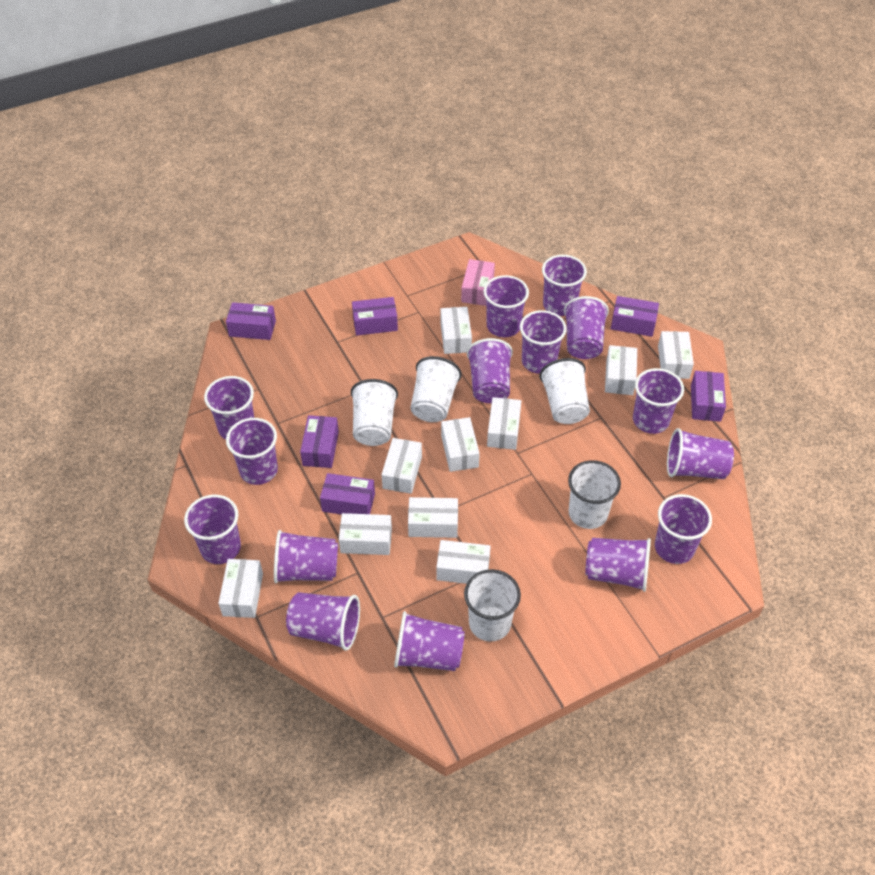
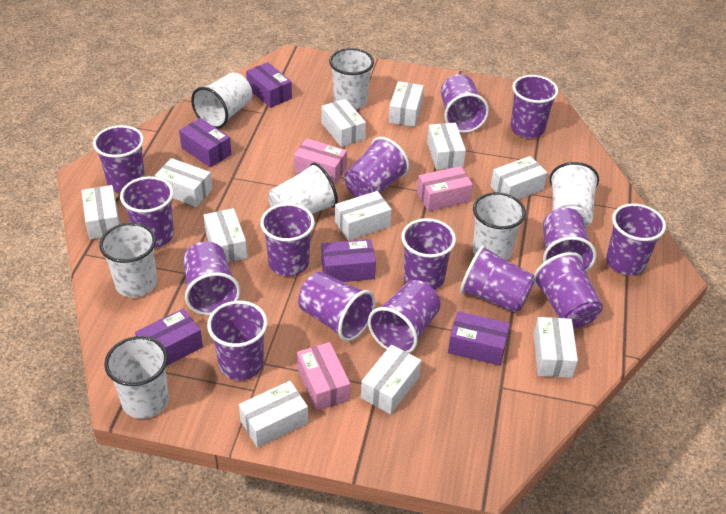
pink box: 1 -> 3
purple box: 6 -> 5
white box: 10 -> 11
white cup: 5 -> 7

